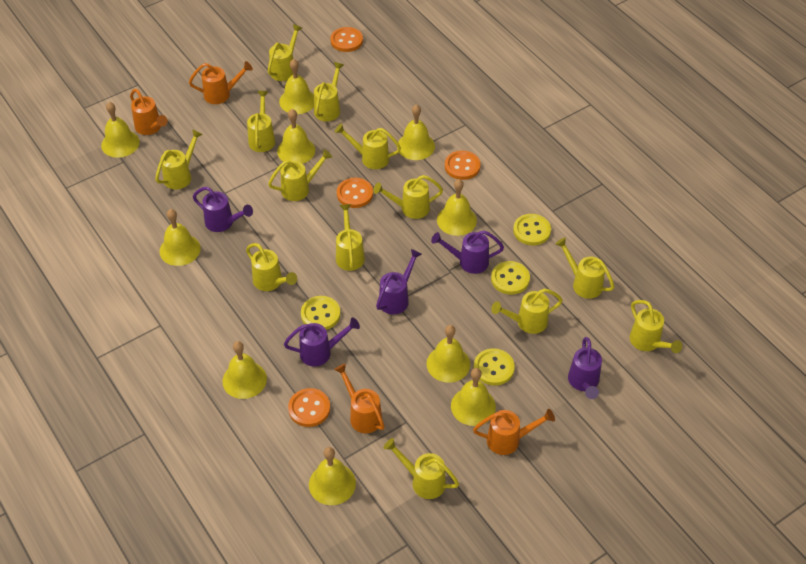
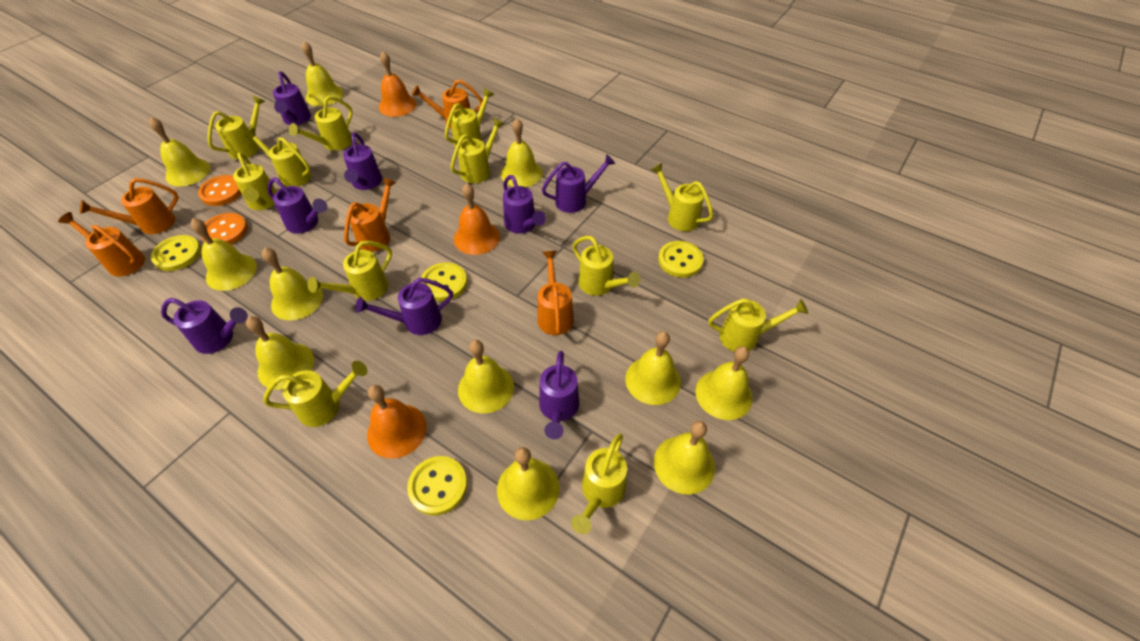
orange bell: 0 -> 3
orange button: 4 -> 2
orange watering can: 4 -> 5
purple watering can: 5 -> 8
yellow bell: 10 -> 11
yellow watering can: 13 -> 12

